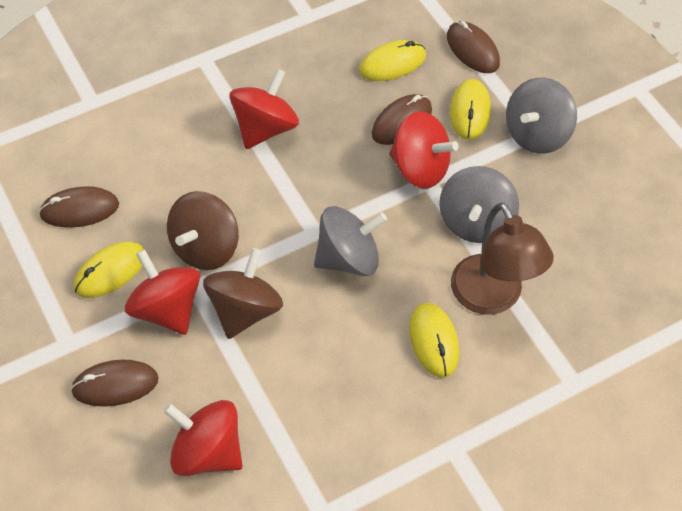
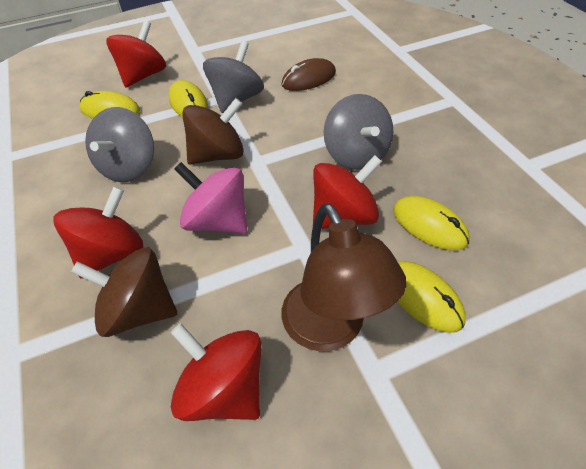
brown mouse: 4 -> 1
pink spinning top: 0 -> 1

